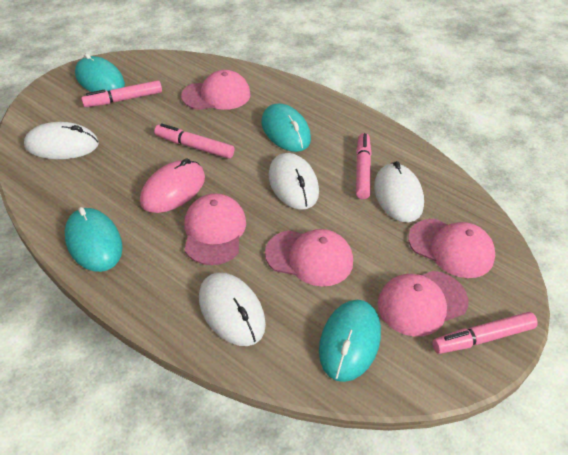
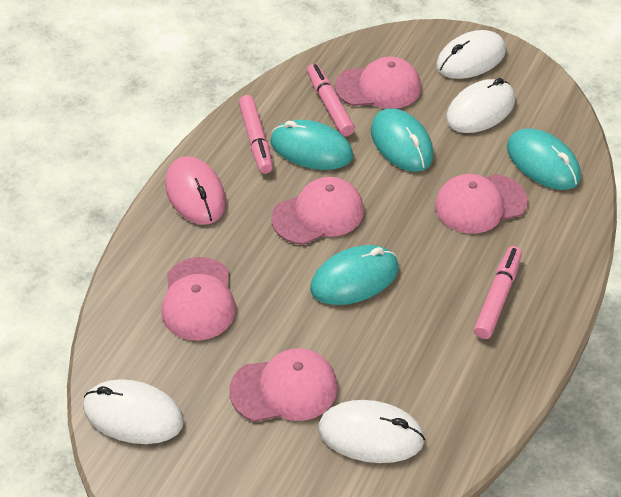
pink marker: 4 -> 3

